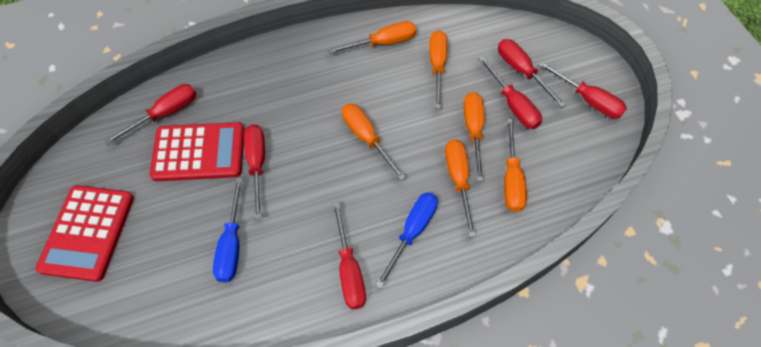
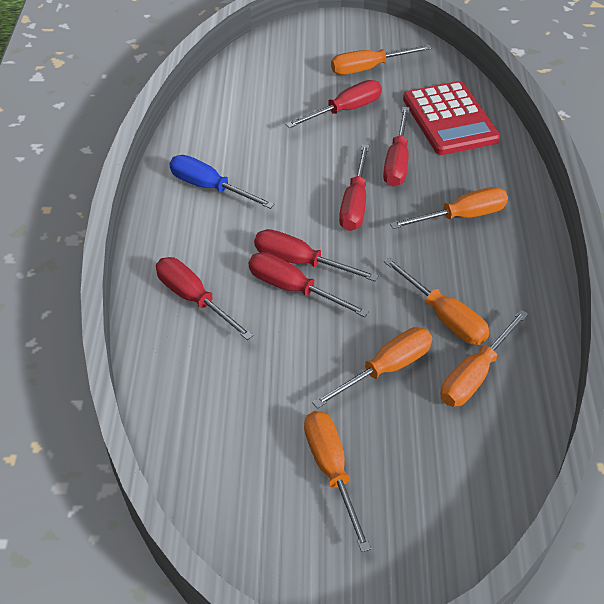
blue screwdriver: 2 -> 1
red calculator: 2 -> 1

